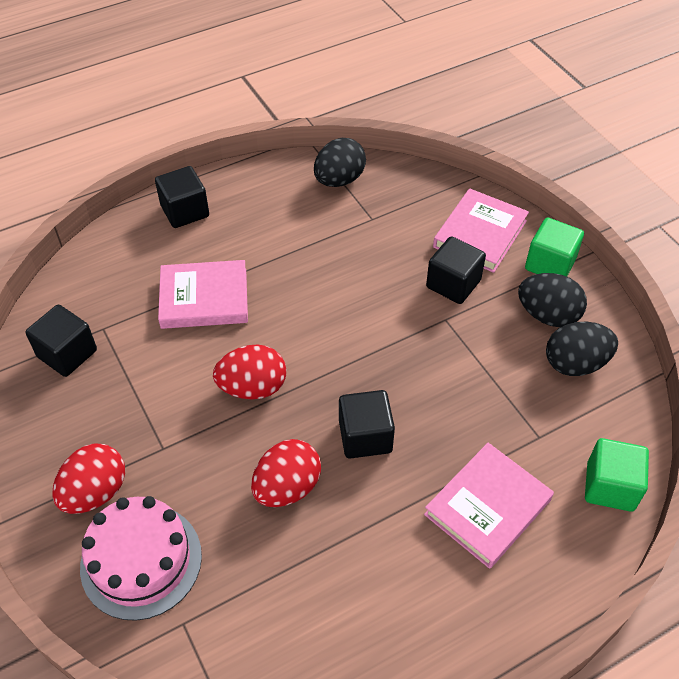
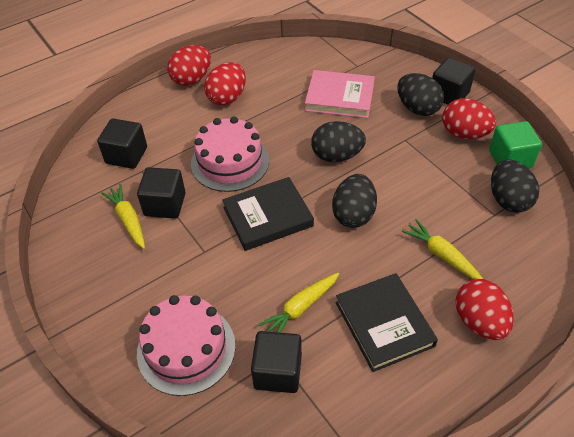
black book: 0 -> 2
black egg: 3 -> 4
green cube: 2 -> 1
pink book: 3 -> 1
pink cake: 1 -> 2
red egg: 3 -> 4
yellow carrot: 0 -> 3

